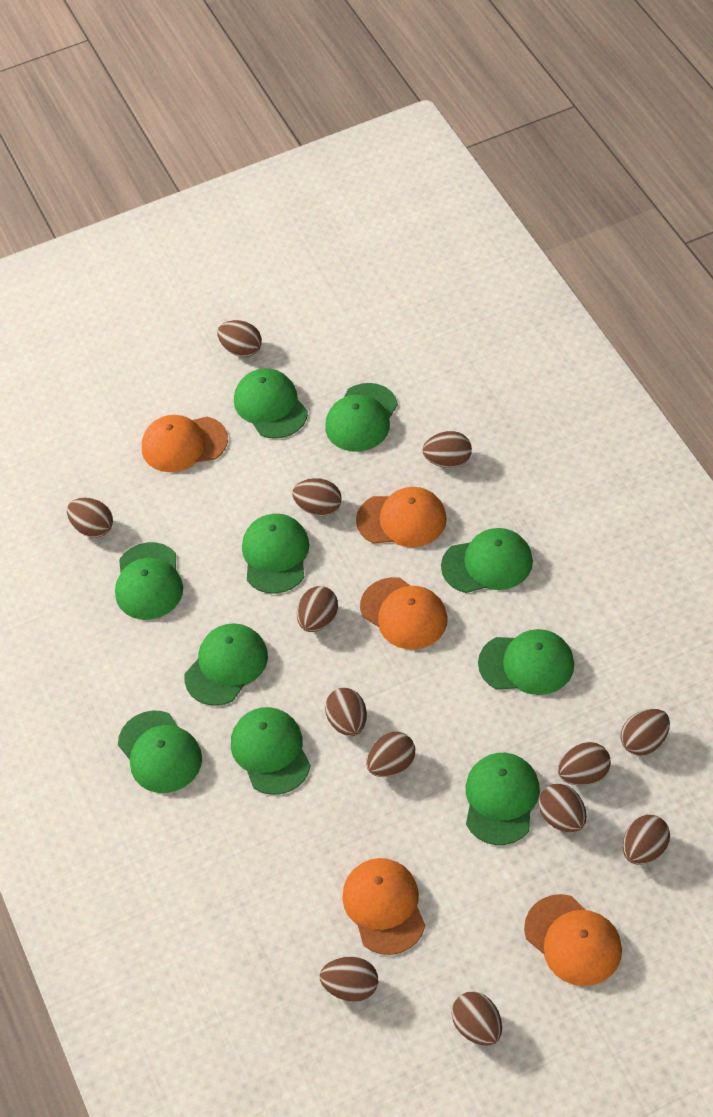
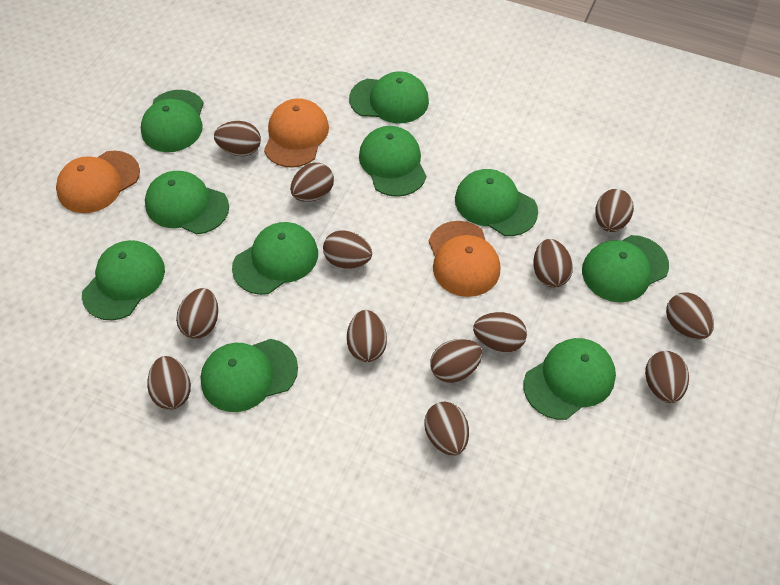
orange cap: 5 -> 3

